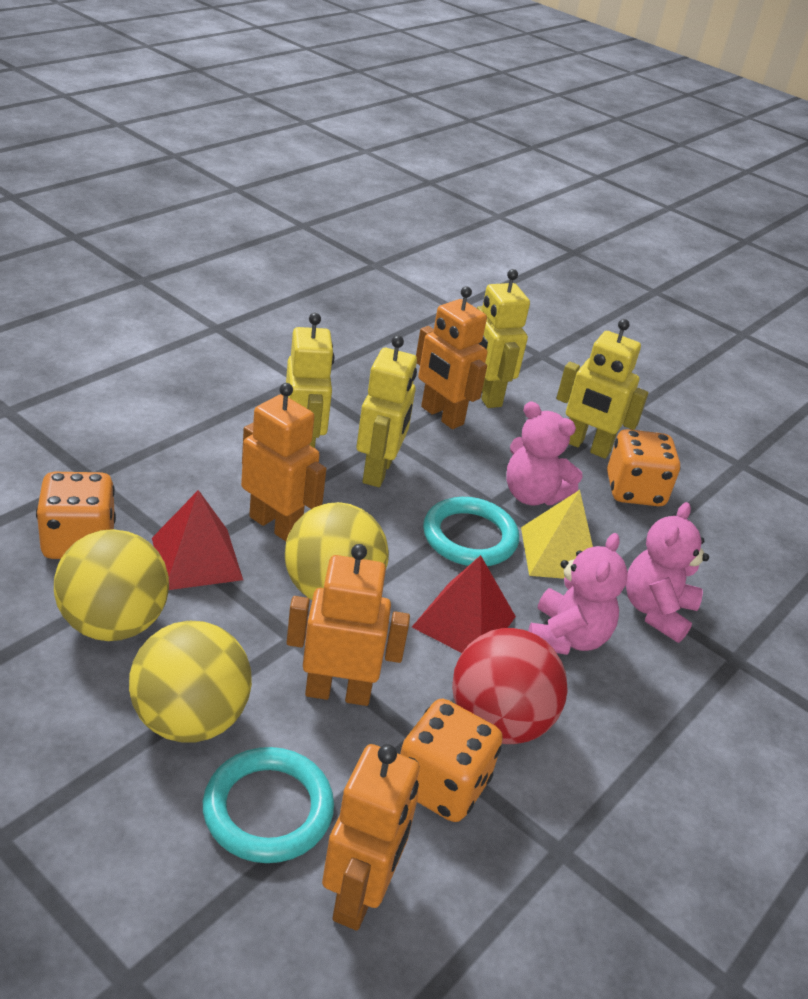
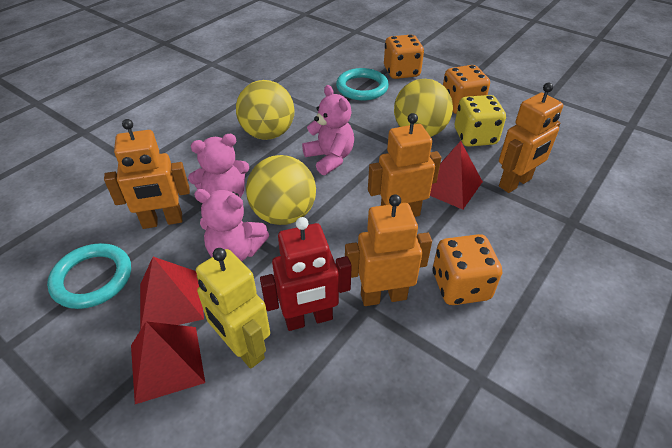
red ball: 1 -> 0
red pyramid: 2 -> 3
red robot: 0 -> 1
yellow dice: 0 -> 1
yellow pyramid: 1 -> 0
yellow robot: 4 -> 1

